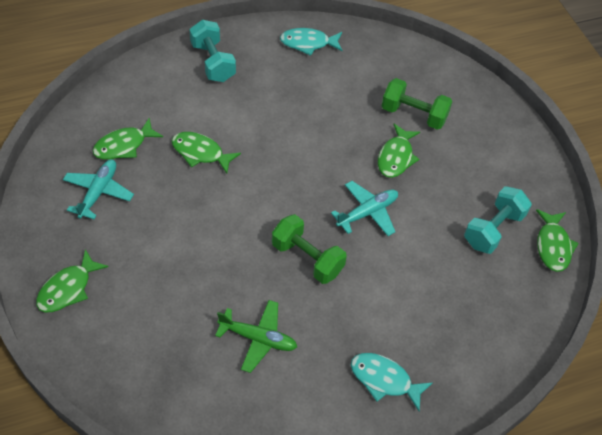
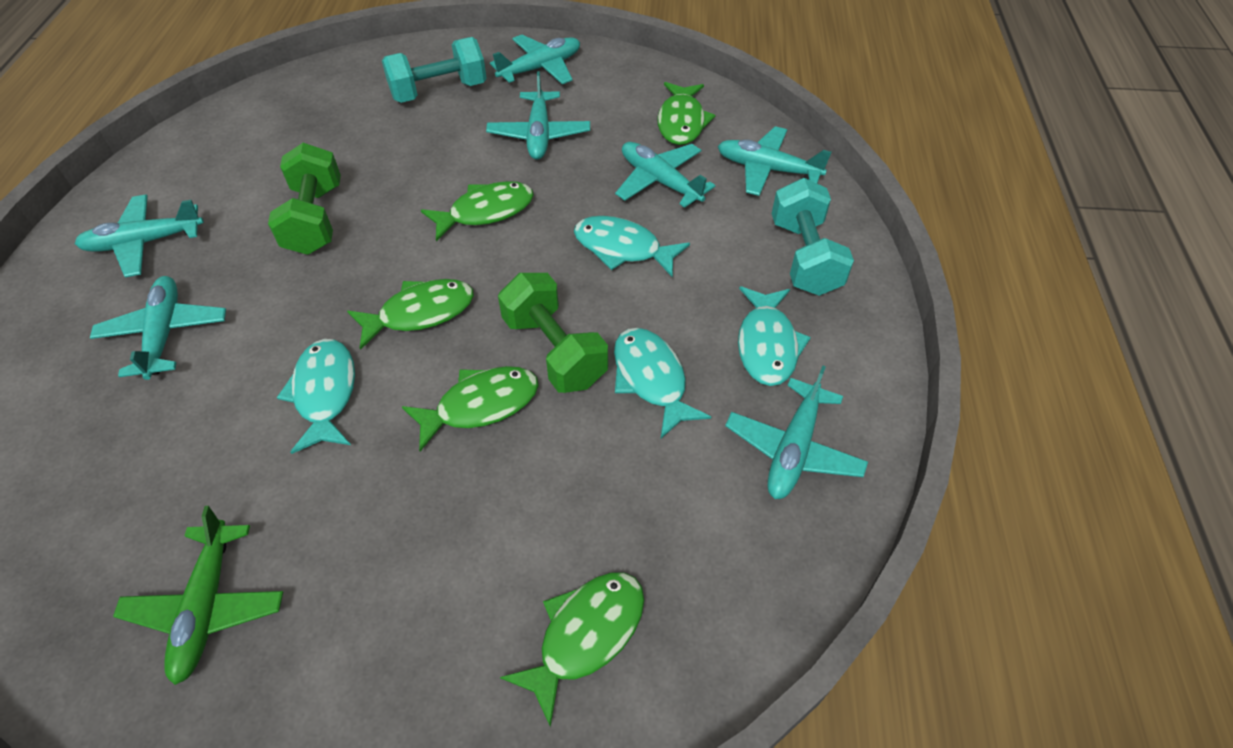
turquoise fish: 2 -> 4
turquoise plane: 2 -> 7

